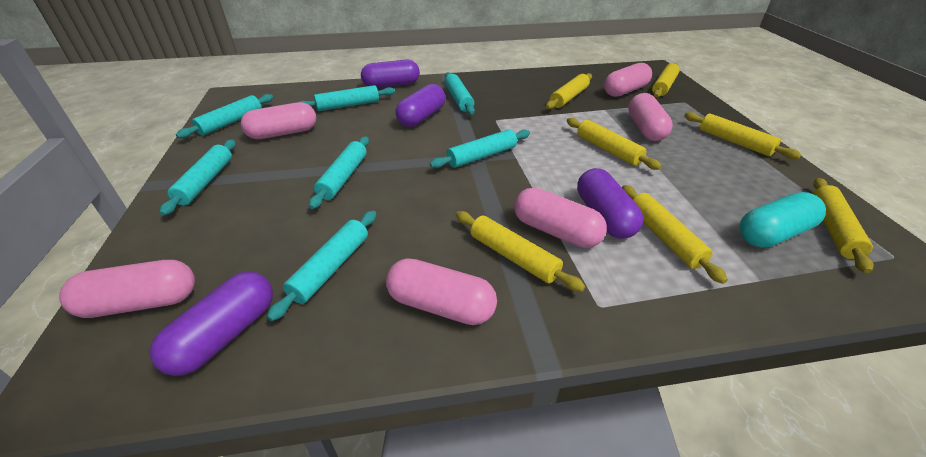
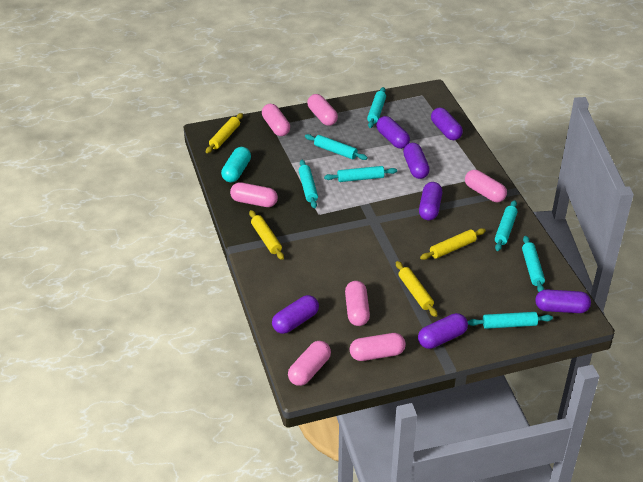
pink capsule: 6 -> 7
purple capsule: 4 -> 7
yellow rolling pin: 7 -> 4

